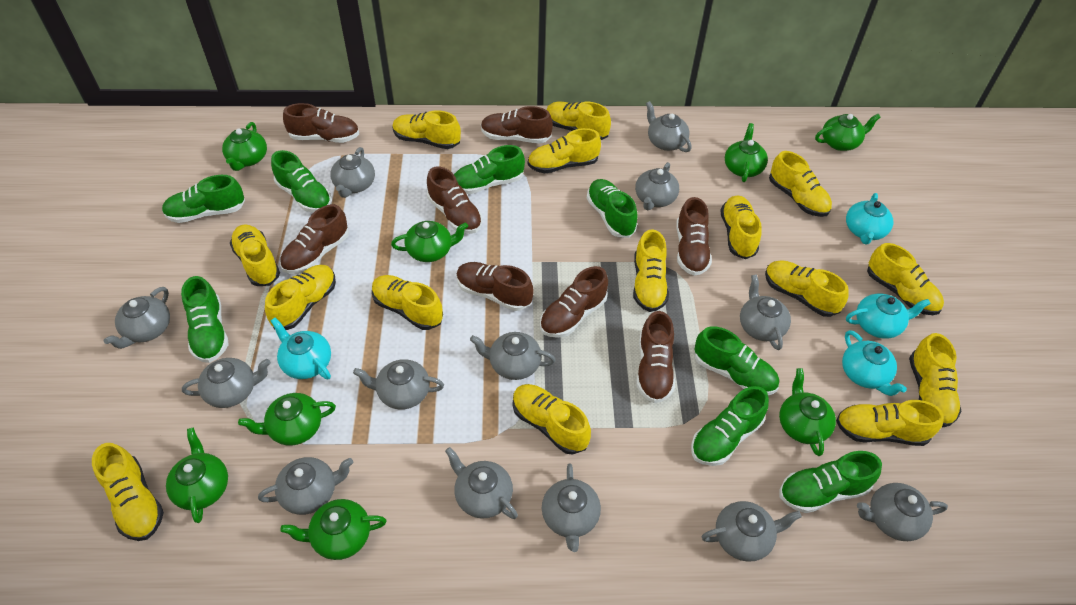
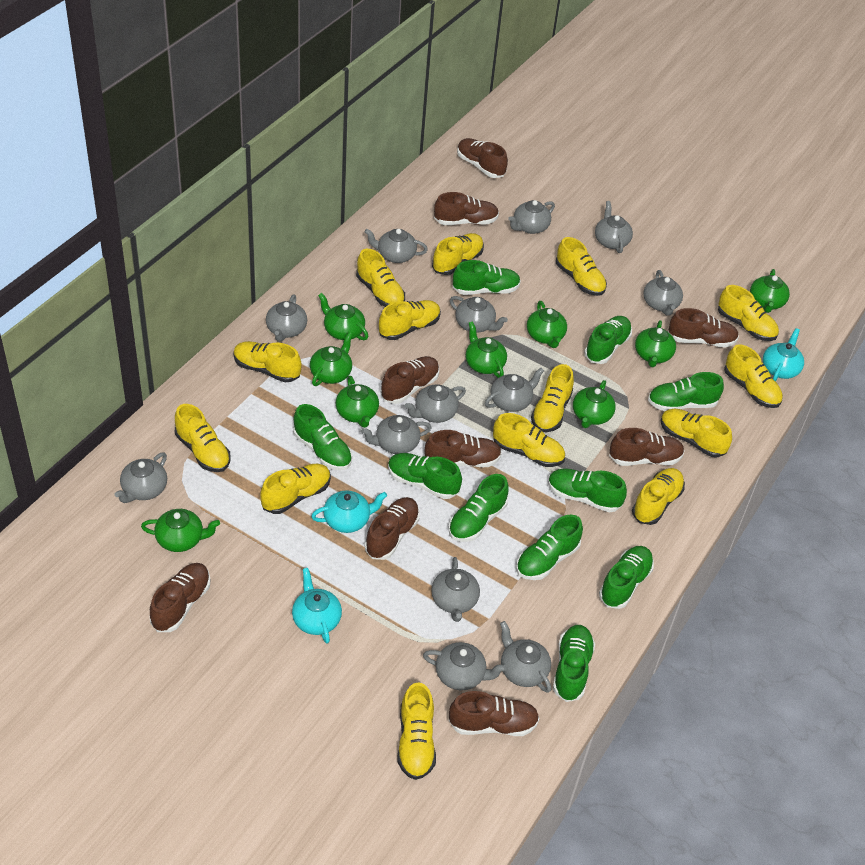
brown shoe: 8 -> 9
green shoe: 8 -> 10
green teapot: 8 -> 9
turquoise teapot: 4 -> 3
yellow shoe: 15 -> 14

